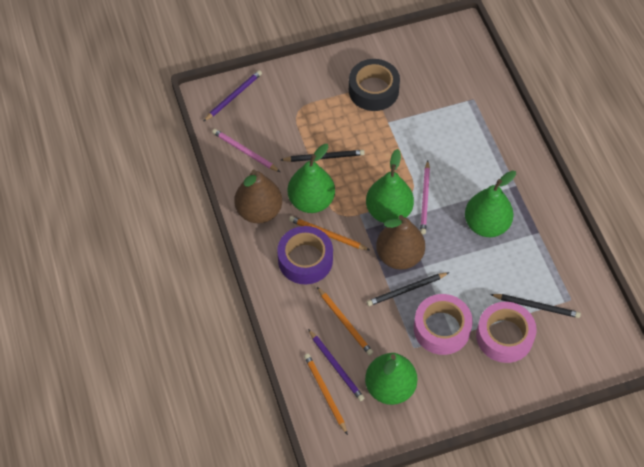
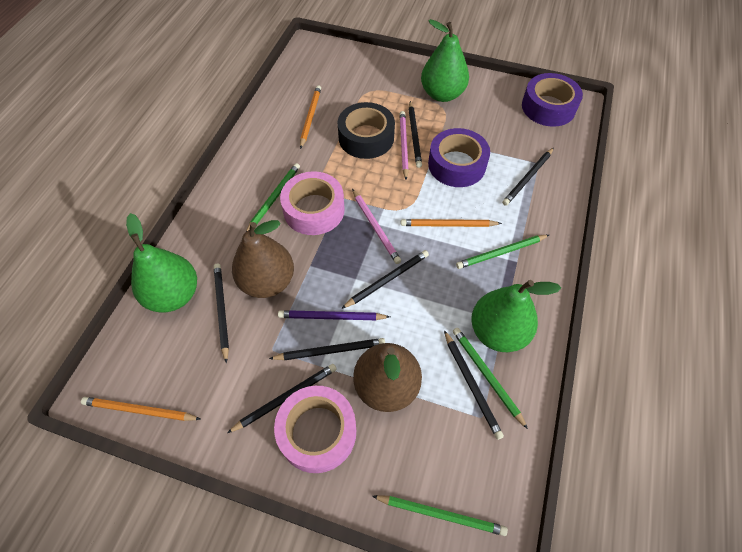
black pencil: 3 -> 7
green pear: 4 -> 3
green pencil: 0 -> 4
purple pencil: 2 -> 1
purple tape: 1 -> 2

